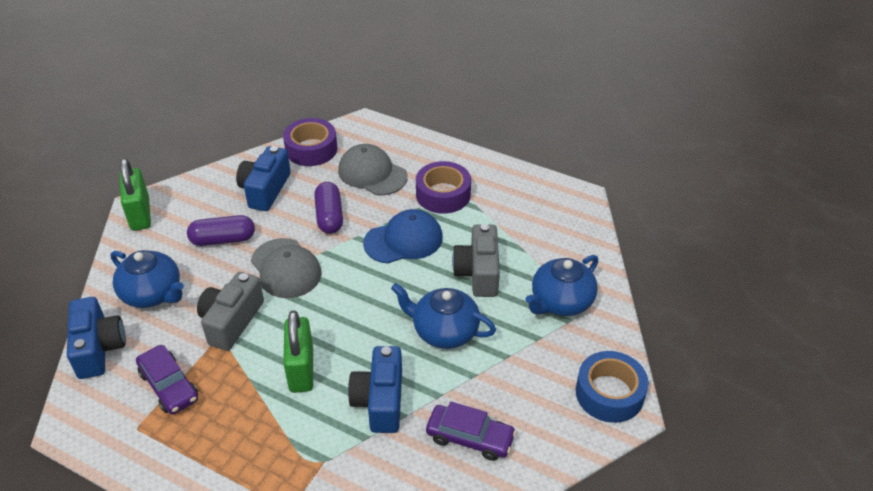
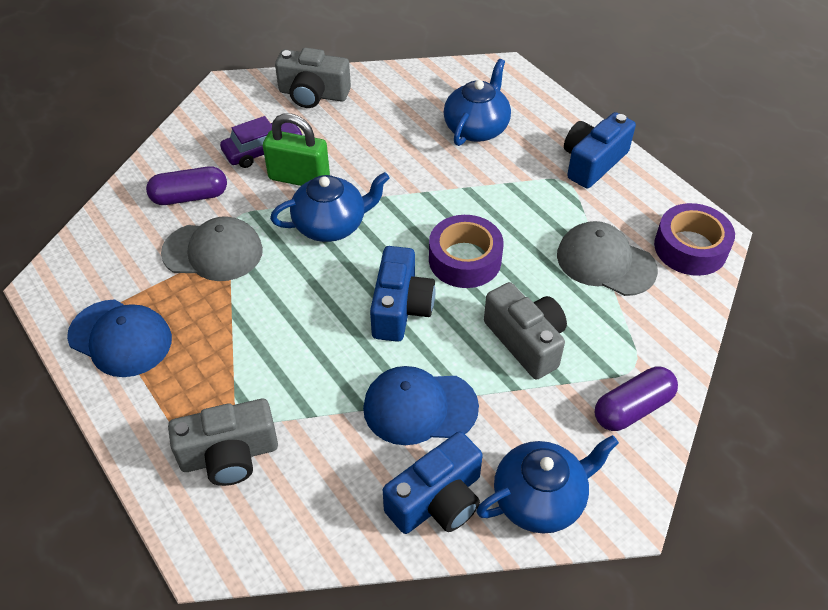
blue cap: 1 -> 2
blue tape: 1 -> 0
green padlock: 2 -> 1
grey camera: 2 -> 3
purple car: 2 -> 1

